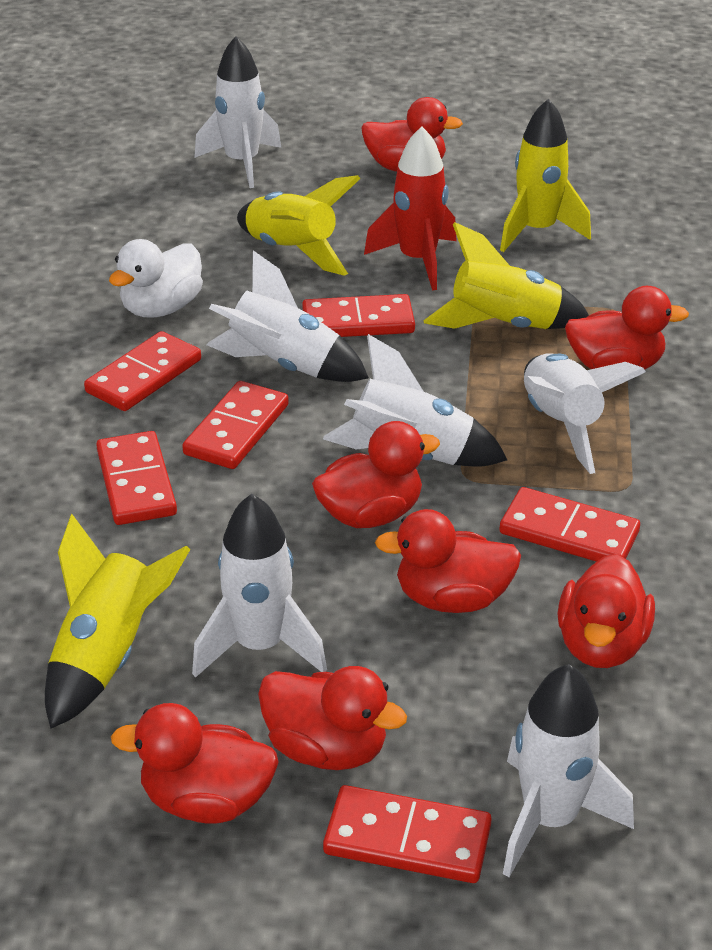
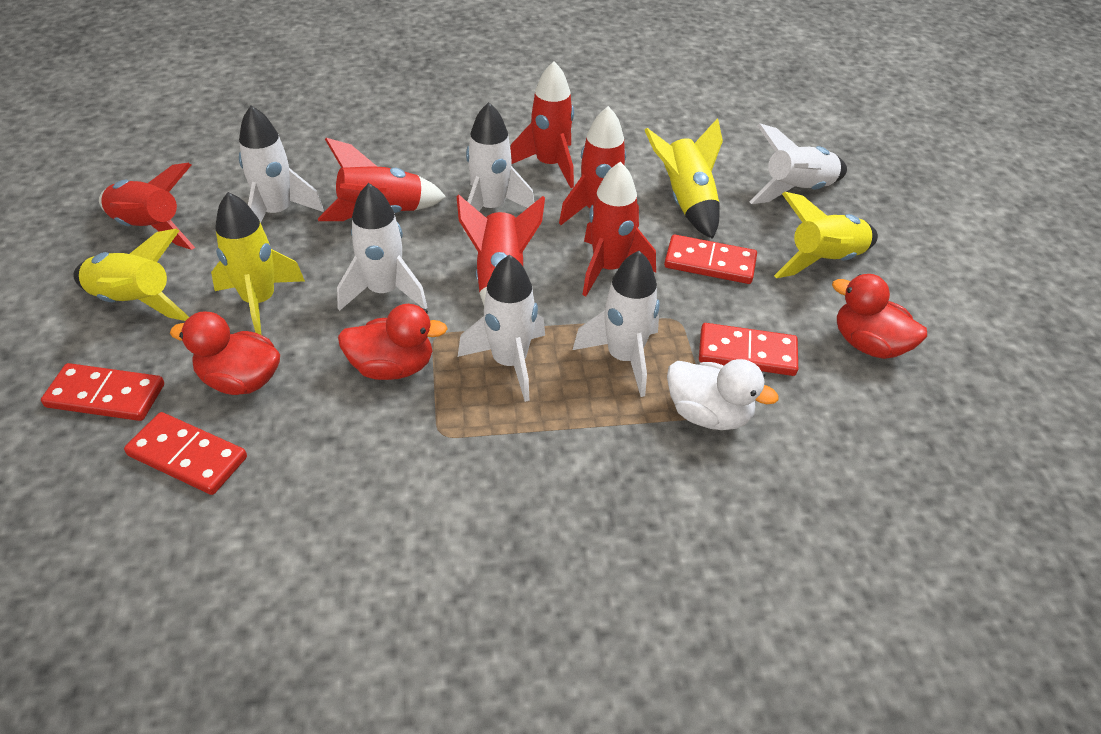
red domino: 6 -> 4
red duck: 7 -> 3
red rocket: 1 -> 6

